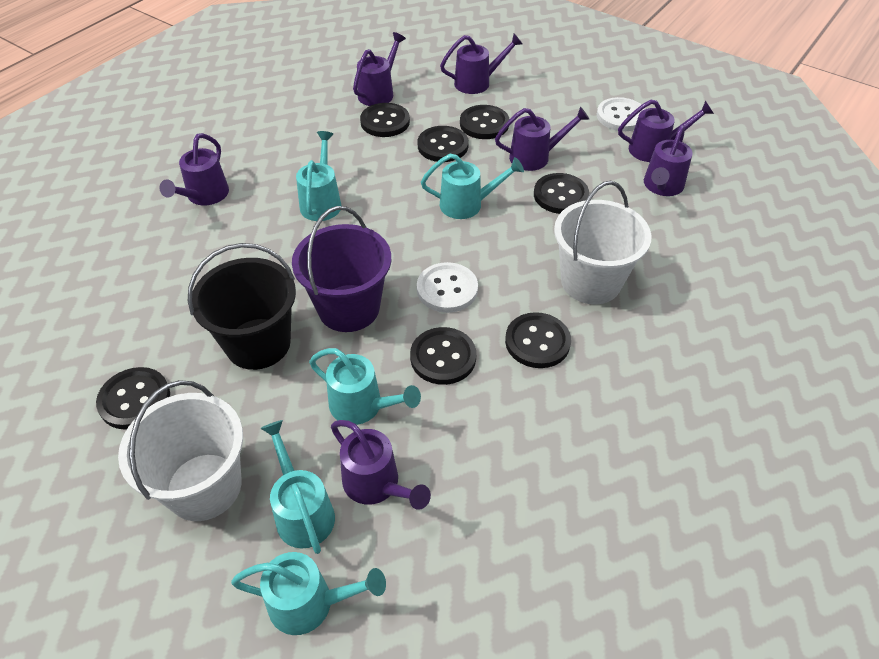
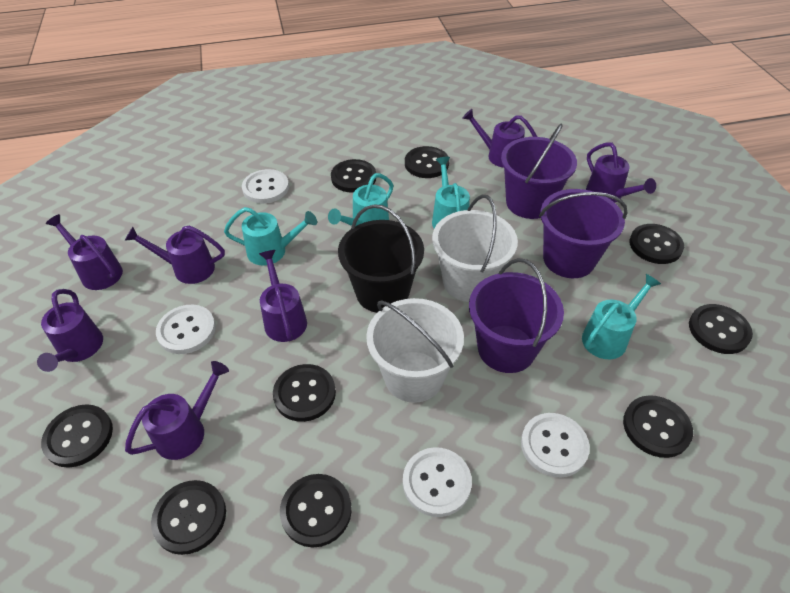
black button: 7 -> 9
purple bucket: 1 -> 3
turquoise watering can: 5 -> 4
white button: 2 -> 4

